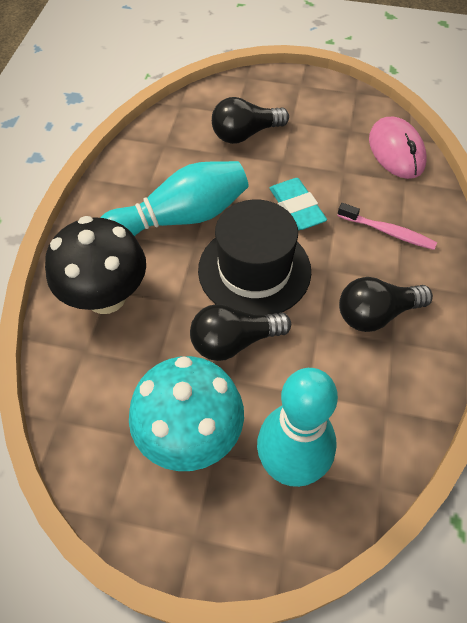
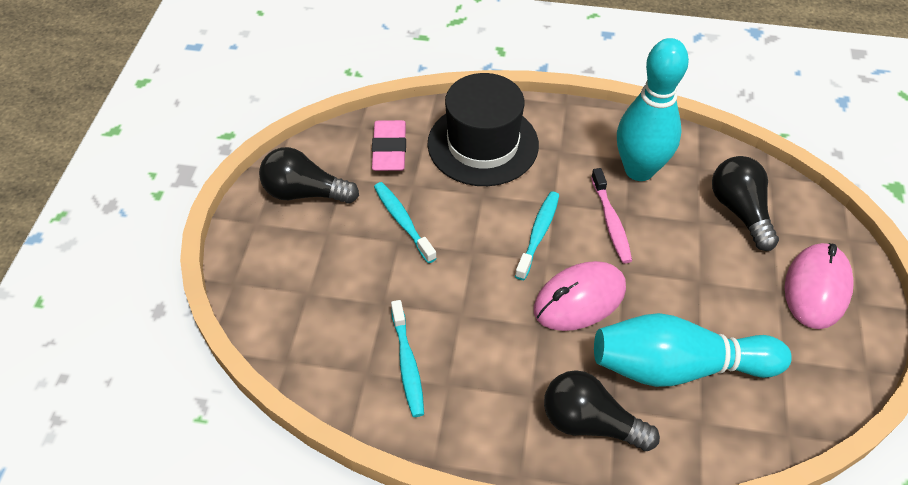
black mushroom: 1 -> 0
pink eraser: 0 -> 1
pink mouse: 1 -> 2
turquoise eraser: 1 -> 0
turquoise mushroom: 1 -> 0
turquoise toothbrush: 0 -> 3

